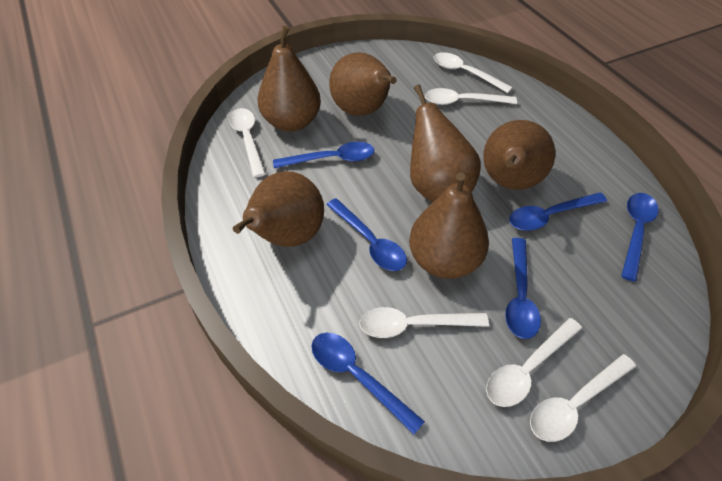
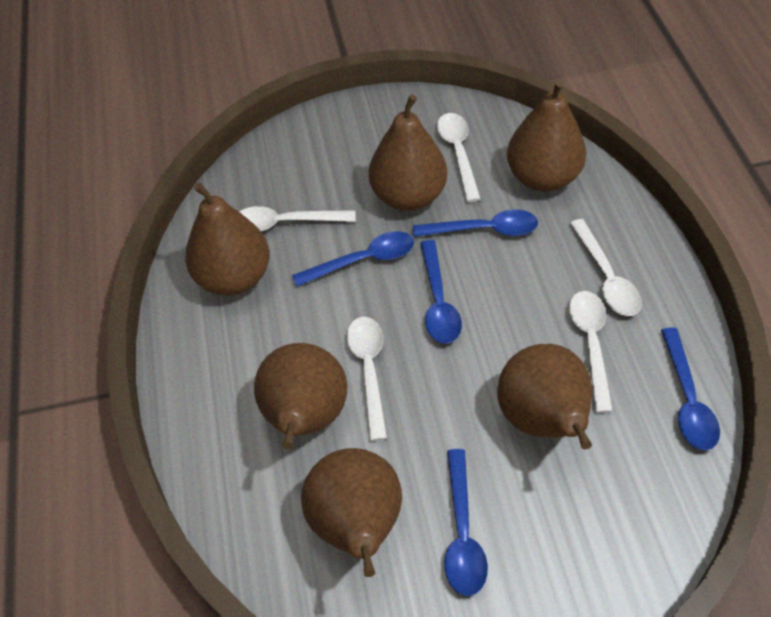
blue spoon: 6 -> 5
white spoon: 6 -> 5

